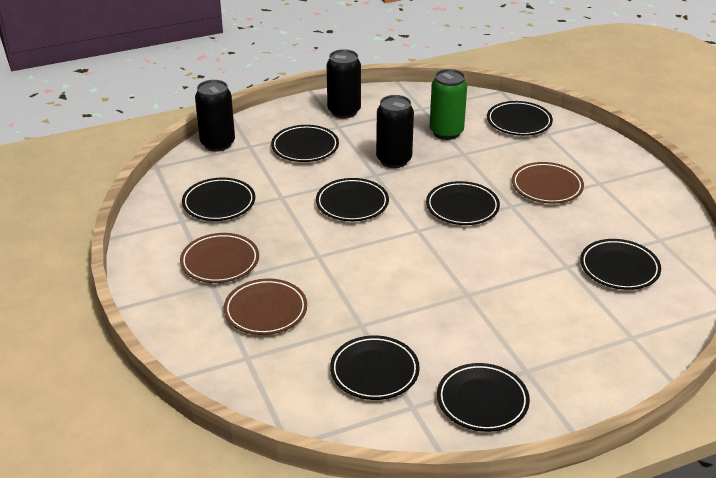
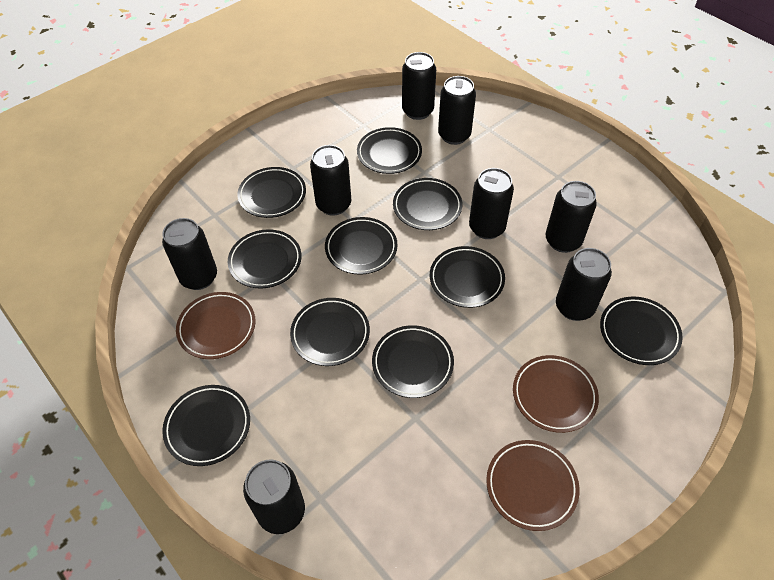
black can: 3 -> 8
black plate: 8 -> 10
green can: 1 -> 0

